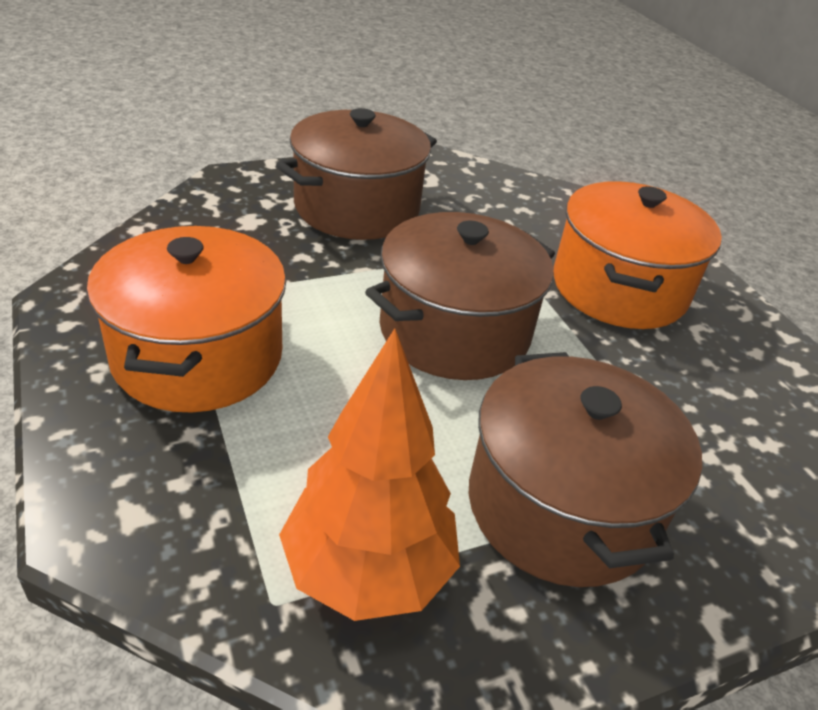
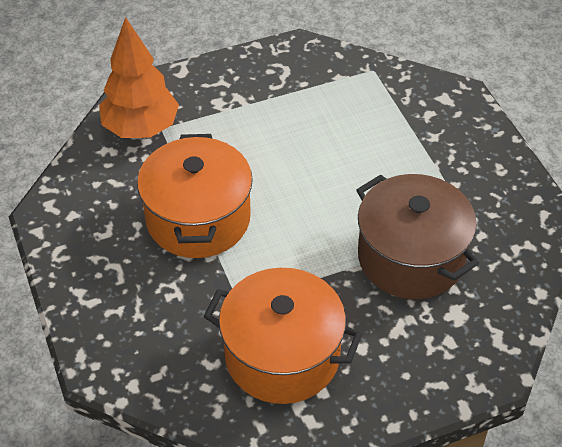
brown pot: 3 -> 1

